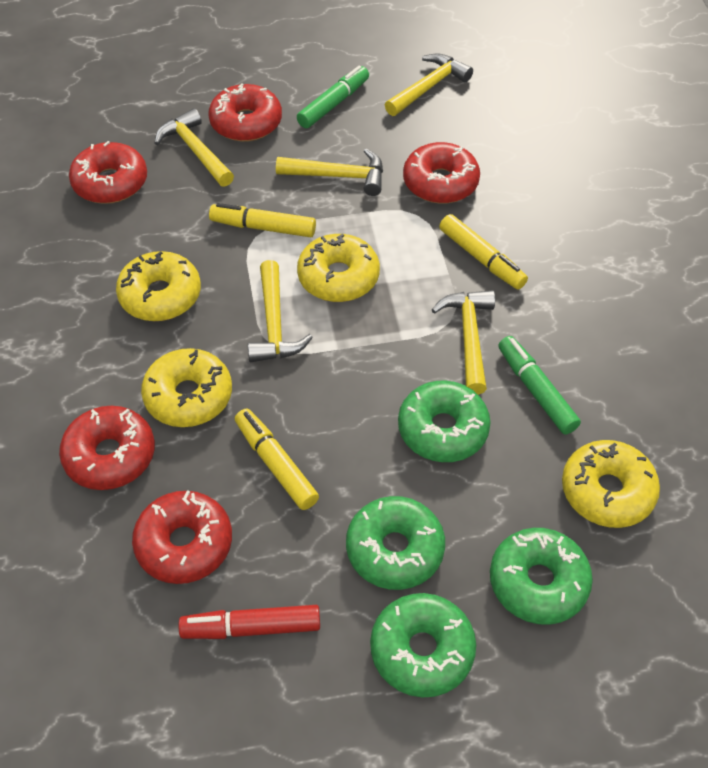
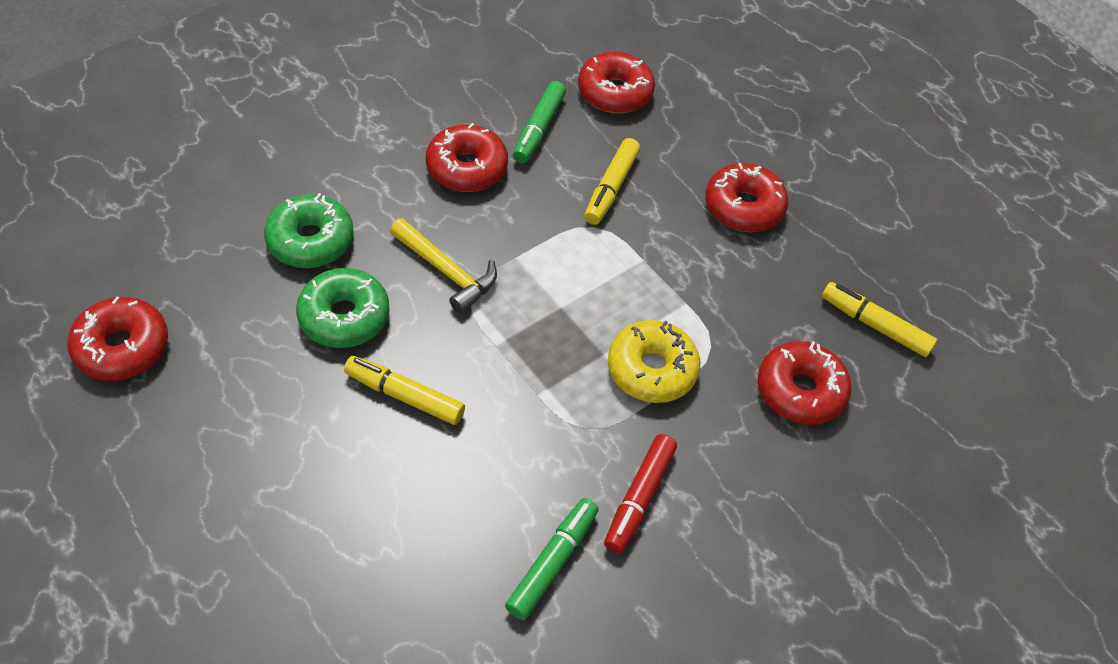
green donut: 4 -> 2
yellow donut: 4 -> 1
yellow hammer: 5 -> 1

